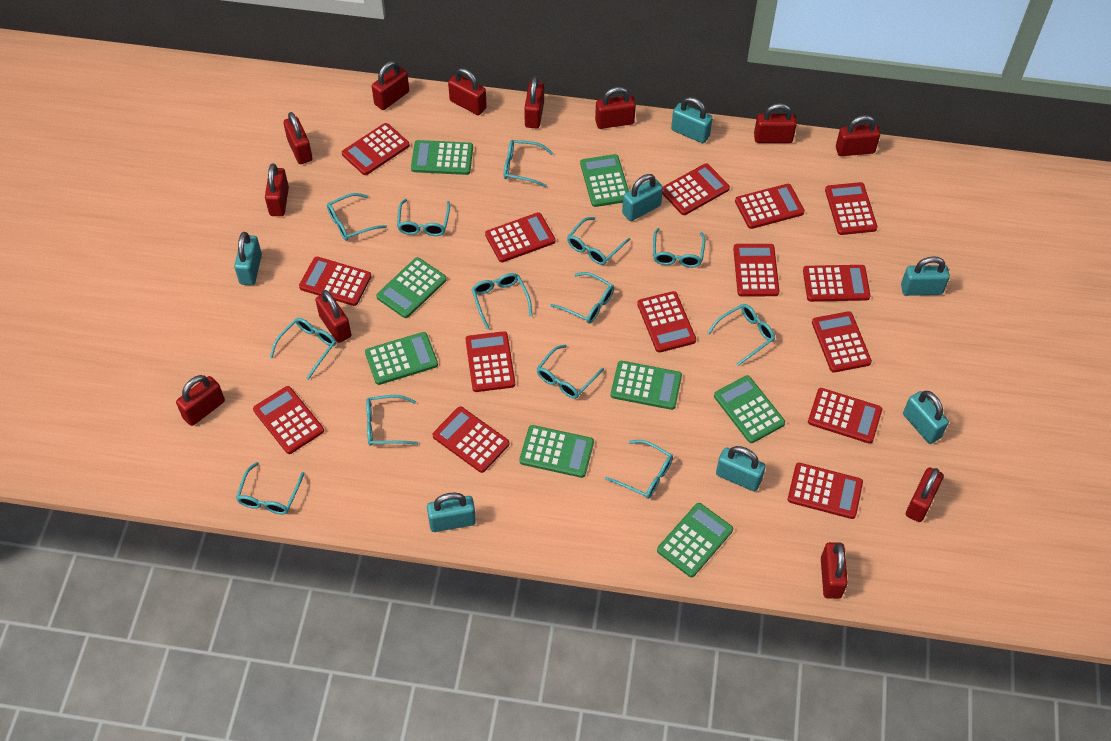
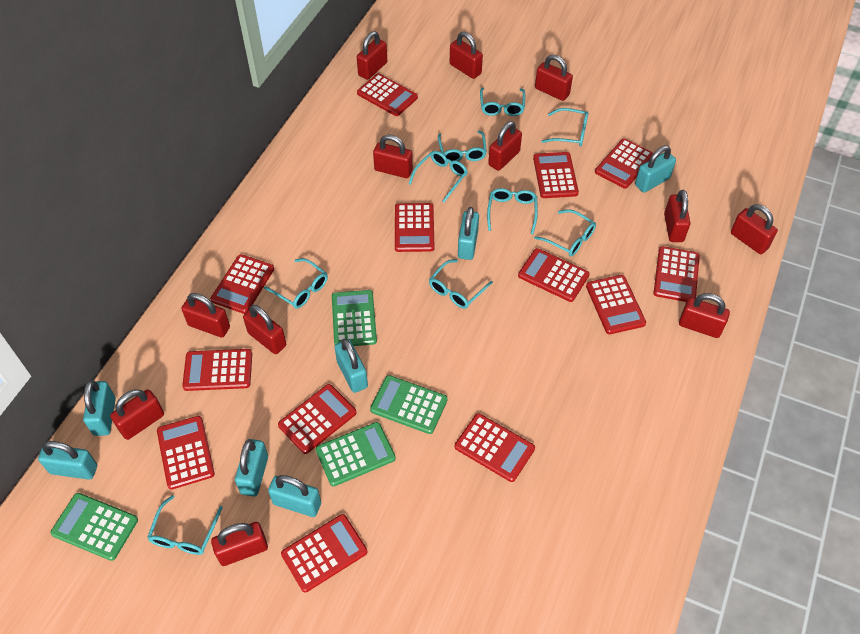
green calculator: 8 -> 4
red calculator: 15 -> 13
turquoise glasses: 13 -> 9

